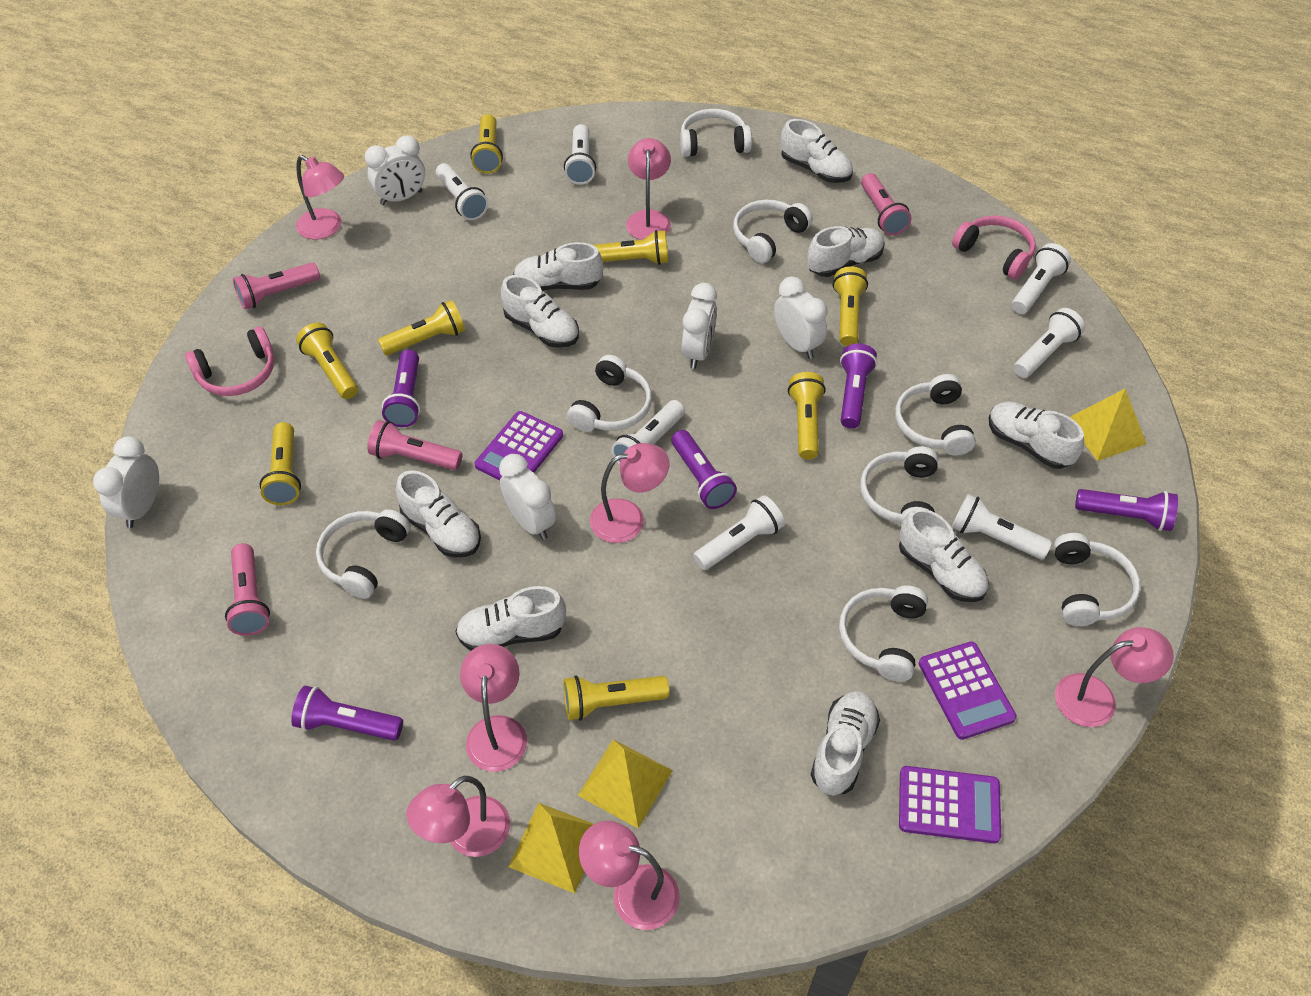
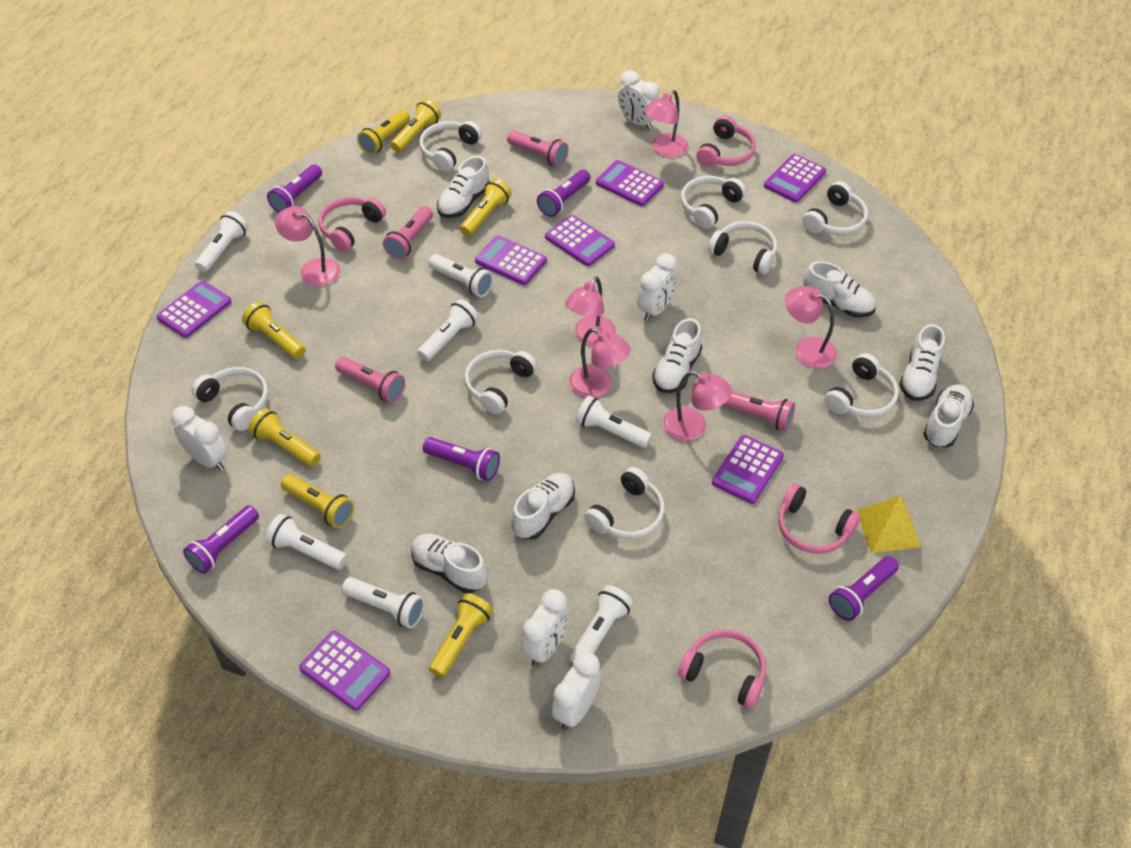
pink headphones: 2 -> 4
pink lamp: 7 -> 6
purple calculator: 3 -> 7
white shoe: 9 -> 7
yellow flashlight: 8 -> 7
yellow pyramid: 3 -> 1

